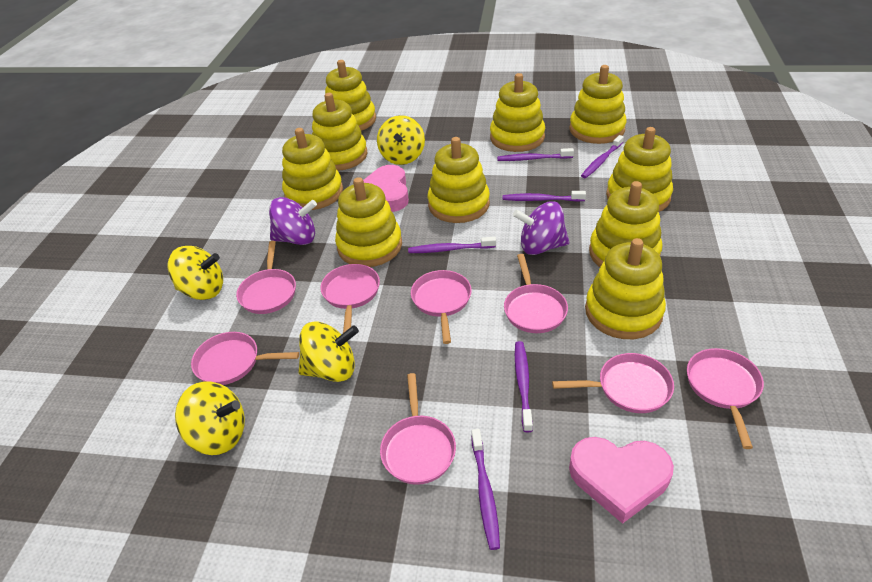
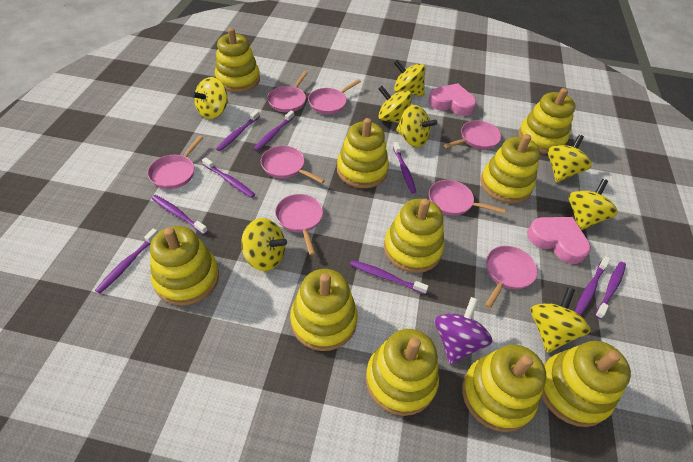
purple spinning top: 2 -> 1
purple toothbrush: 6 -> 9
yellow spinning top: 4 -> 8

